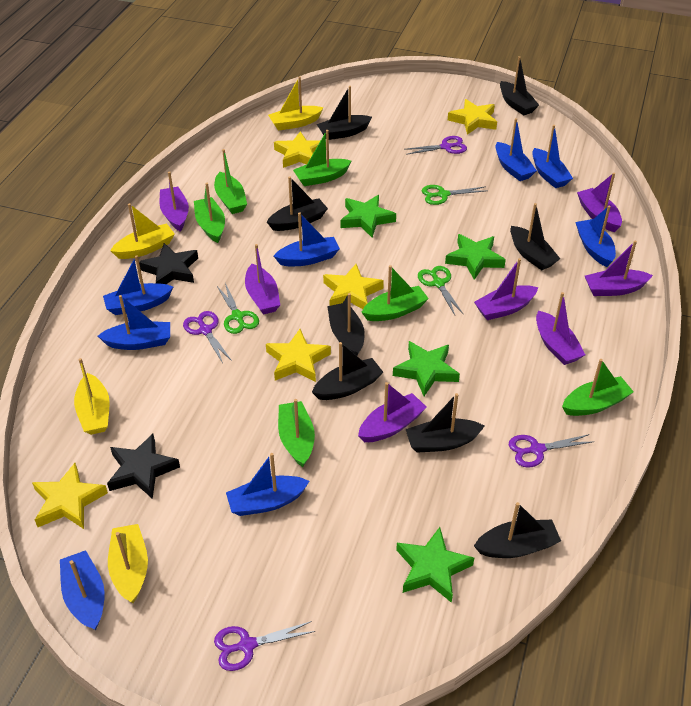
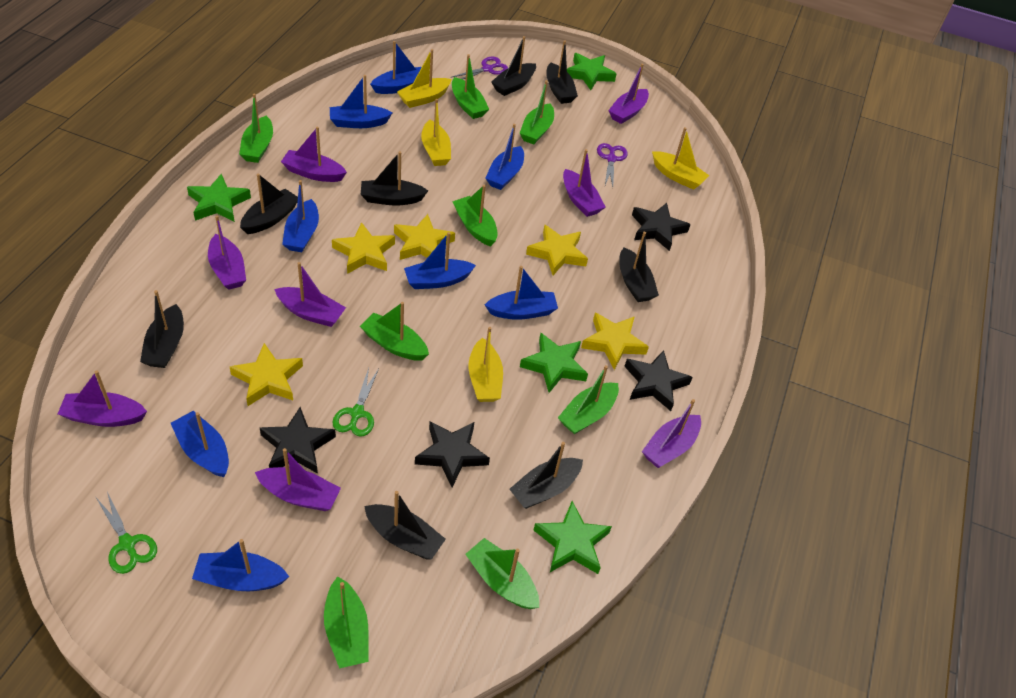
black star: 2 -> 4
green boat: 6 -> 8
green scissors: 3 -> 2
purple boat: 7 -> 8
purple scissors: 4 -> 2

